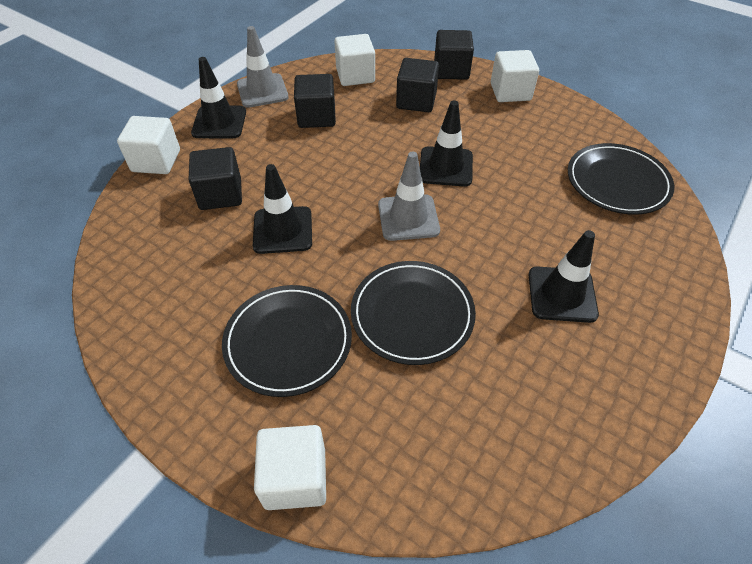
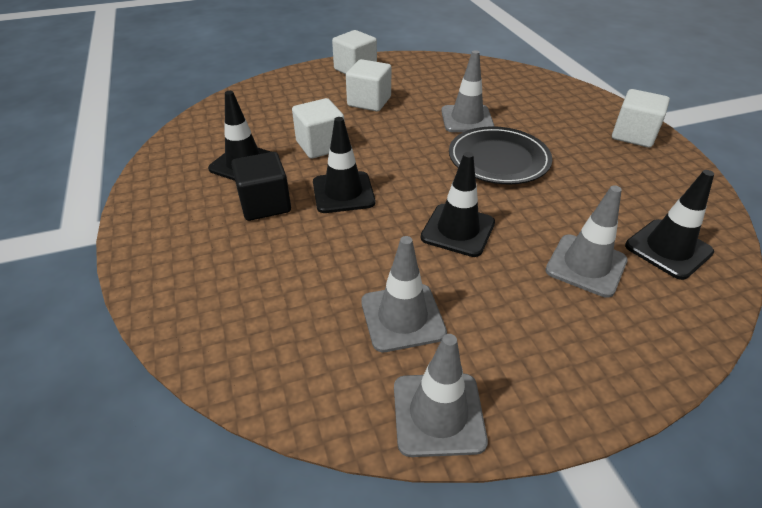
black cube: 4 -> 1
black plate: 3 -> 1
grey traffic cone: 2 -> 4

